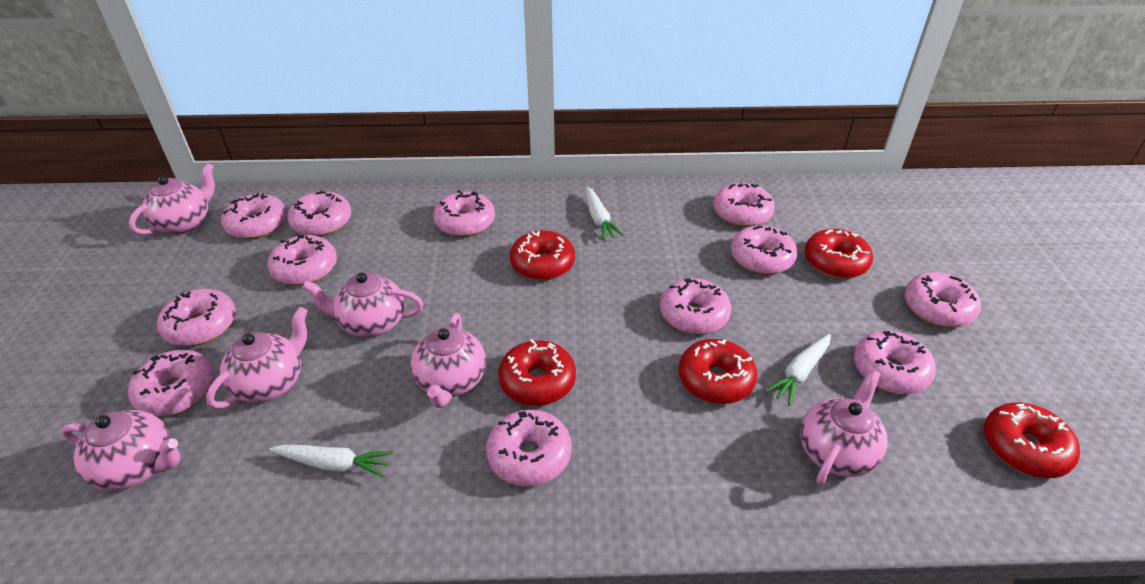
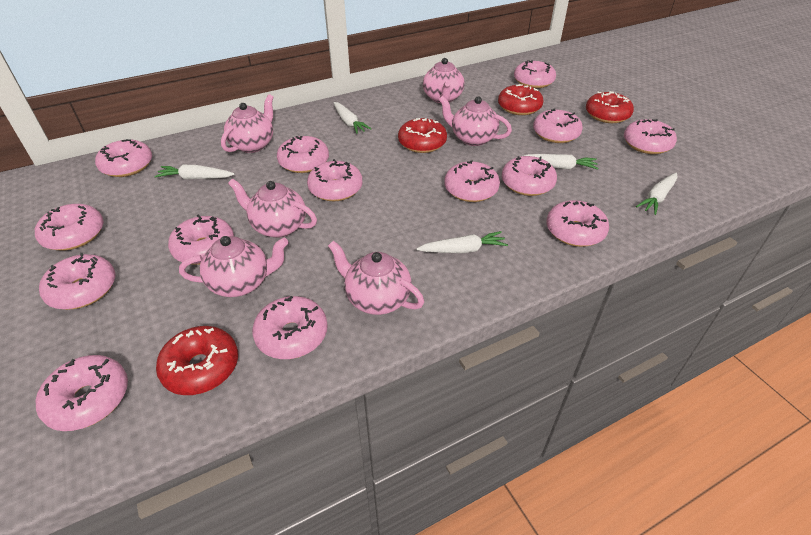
pink donut: 12 -> 14
red donut: 5 -> 4
white carrot: 3 -> 5

